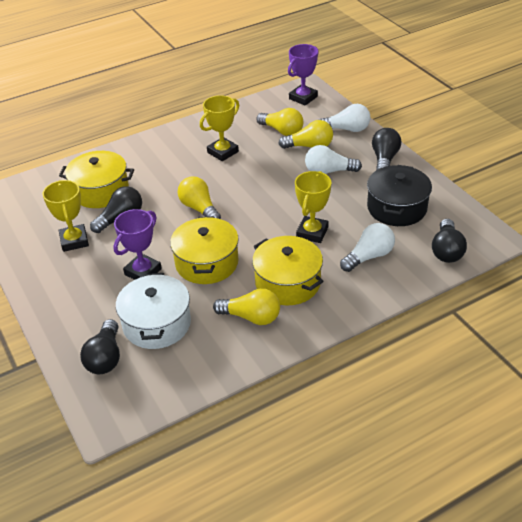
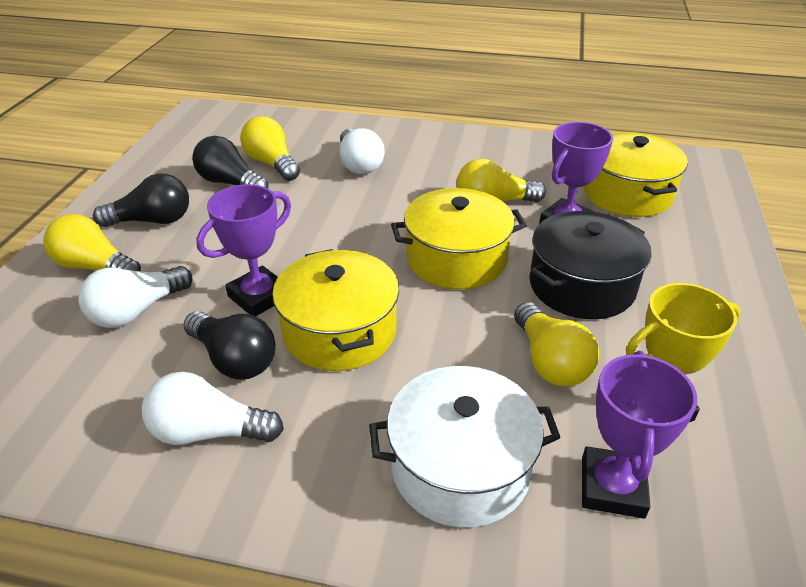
black light bulb: 4 -> 3
purple trophy: 2 -> 3
yellow trophy: 3 -> 1

